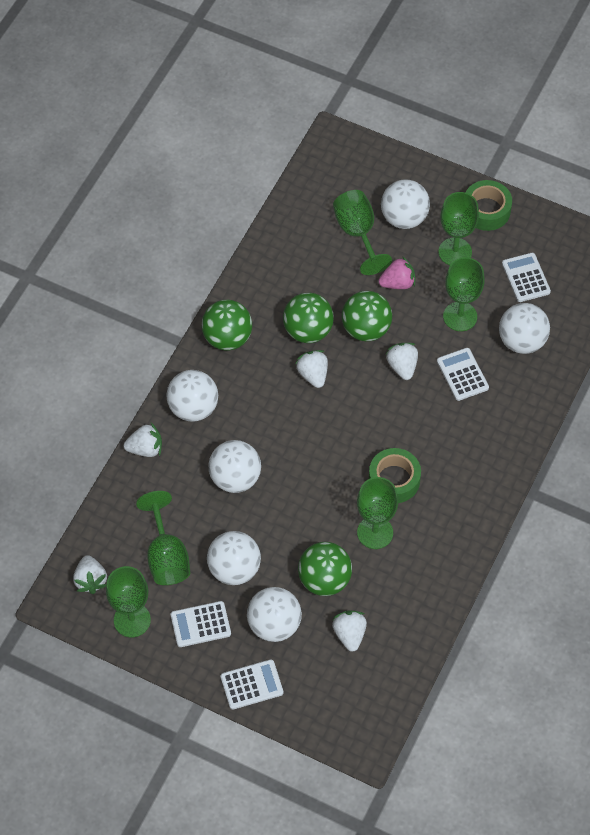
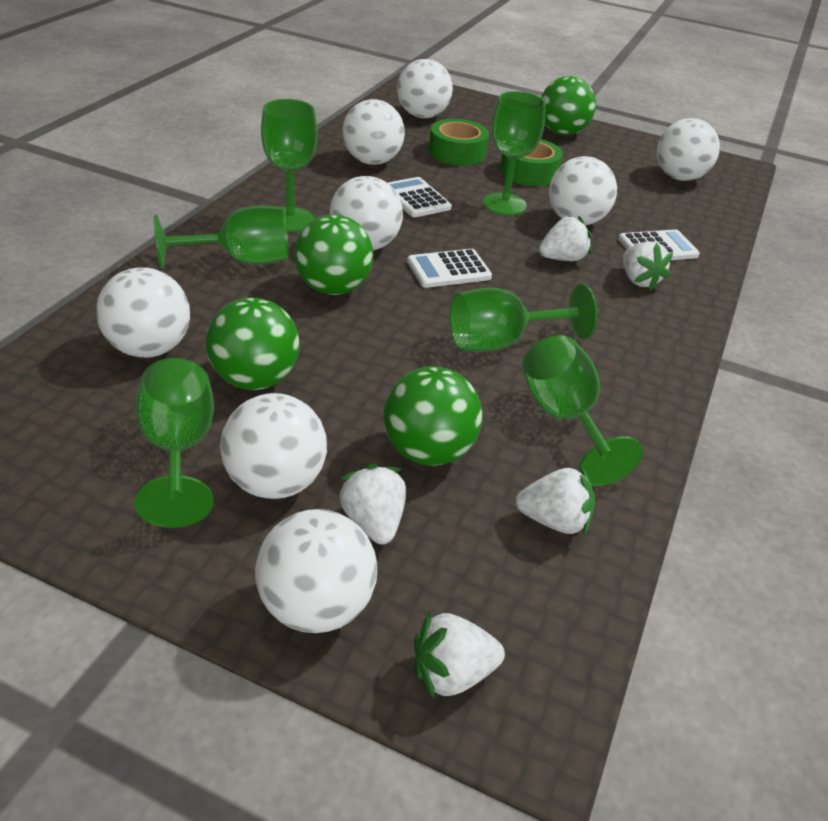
pink strawberry: 1 -> 0
white ball: 6 -> 8
white calculator: 4 -> 3

